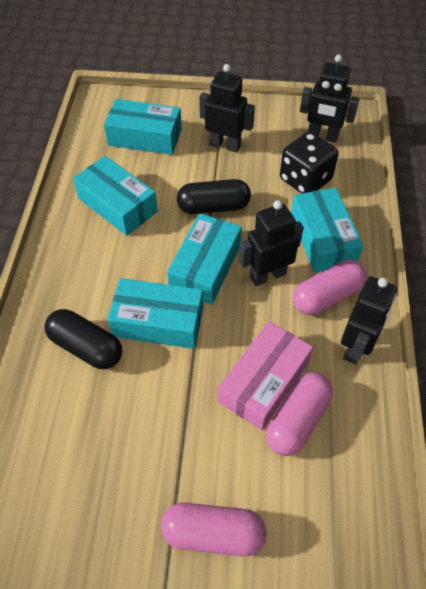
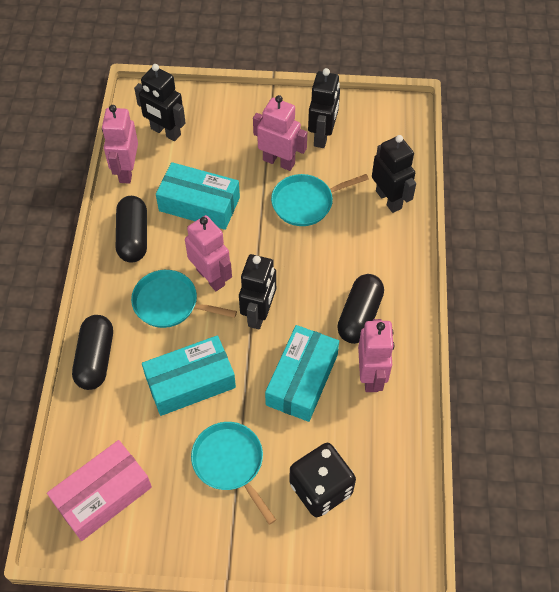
black capsule: 2 -> 3
pink capsule: 3 -> 0
pink robot: 0 -> 4
turquoise box: 5 -> 3
turquoise pan: 0 -> 3

